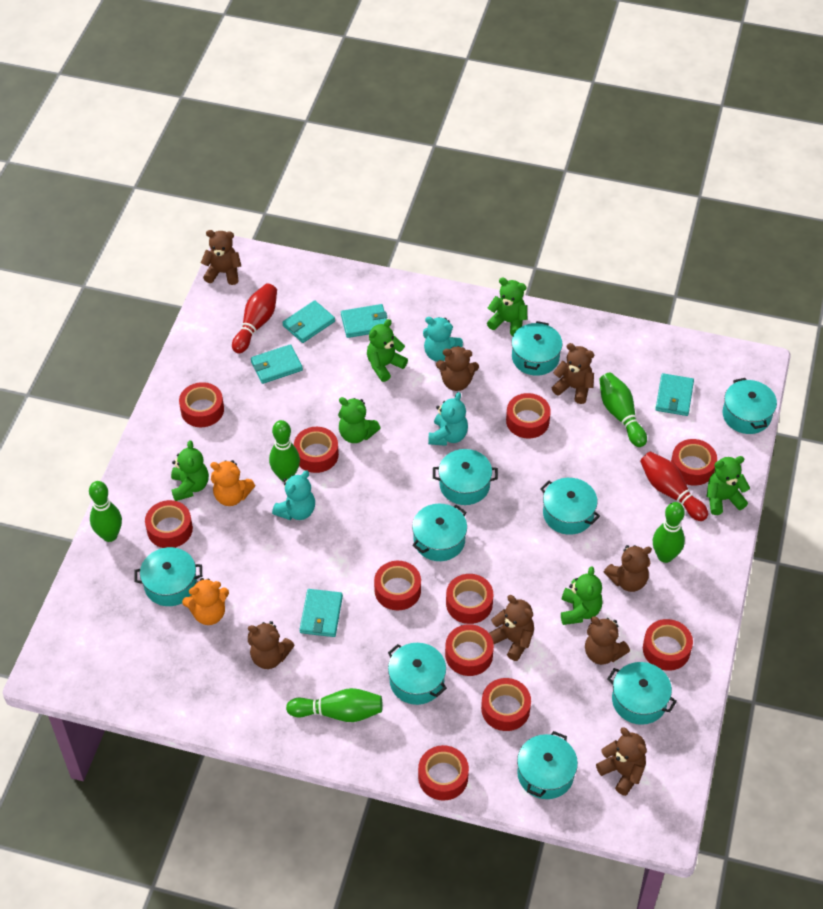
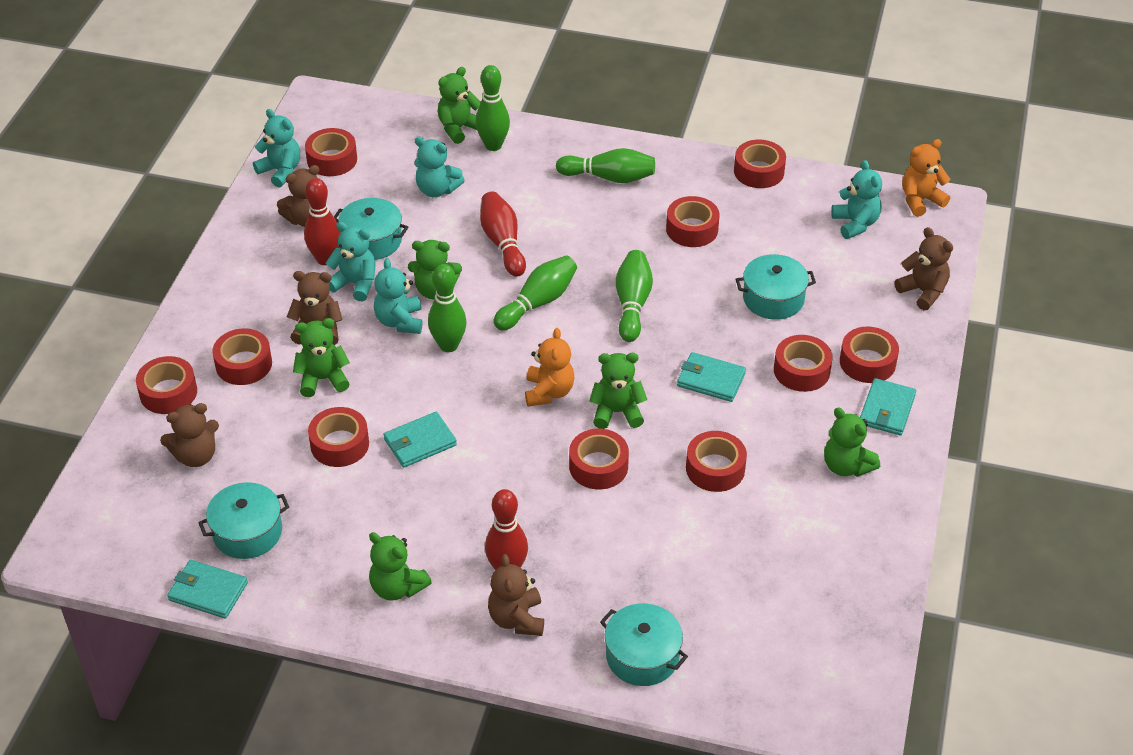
brown teddy bear: 8 -> 5
red bowling pin: 2 -> 3
red tape: 11 -> 10
turquoise pot: 9 -> 4
turquoise teddy bear: 3 -> 5
turquoise wallet: 5 -> 4

